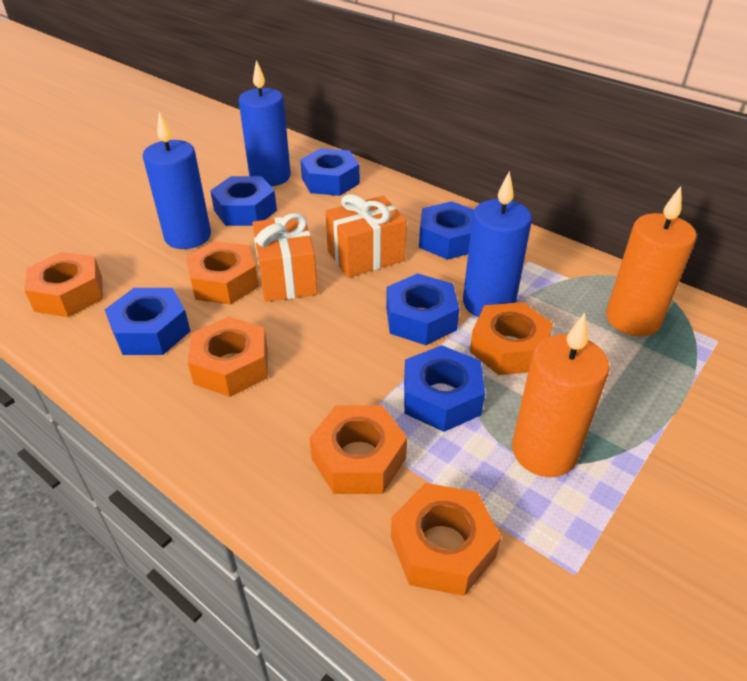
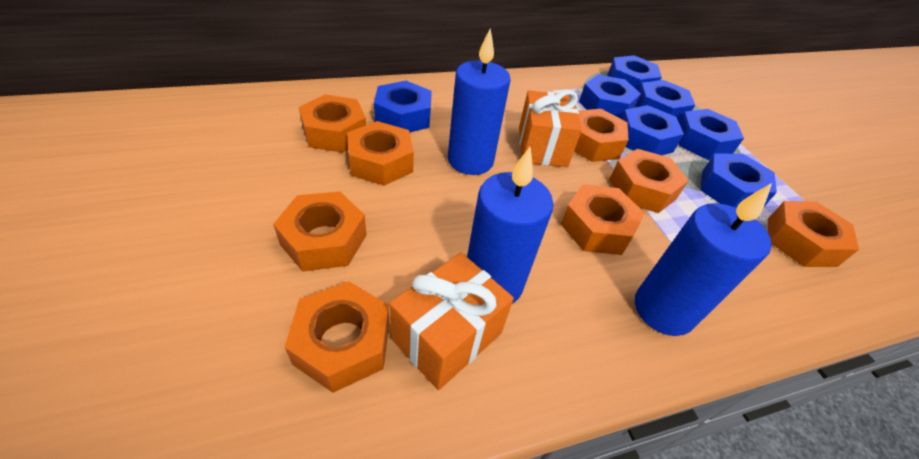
blue nut: 6 -> 7
orange candle: 2 -> 0
orange nut: 6 -> 8

